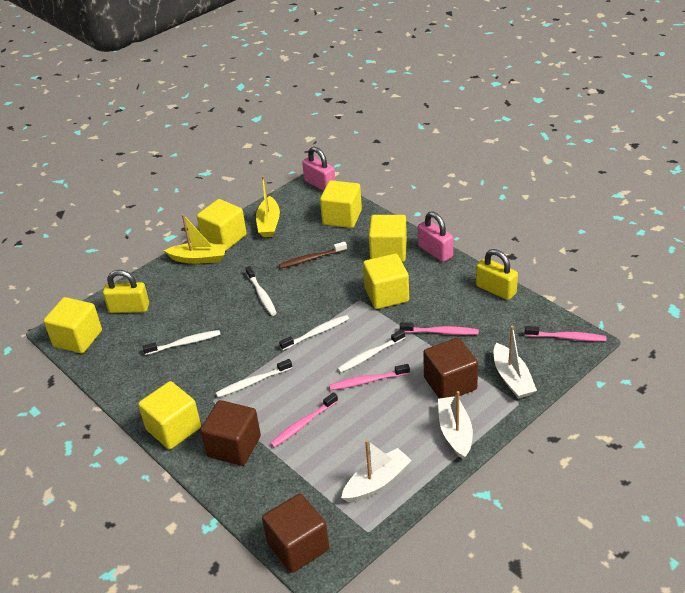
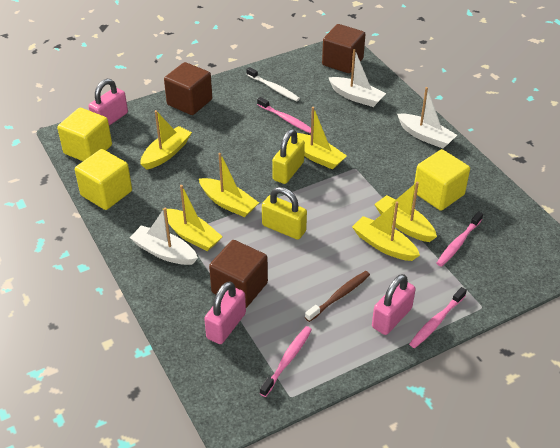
pink padlock: 2 -> 3
white toothbrush: 5 -> 1
yellow boat: 2 -> 6
yellow cube: 6 -> 3

